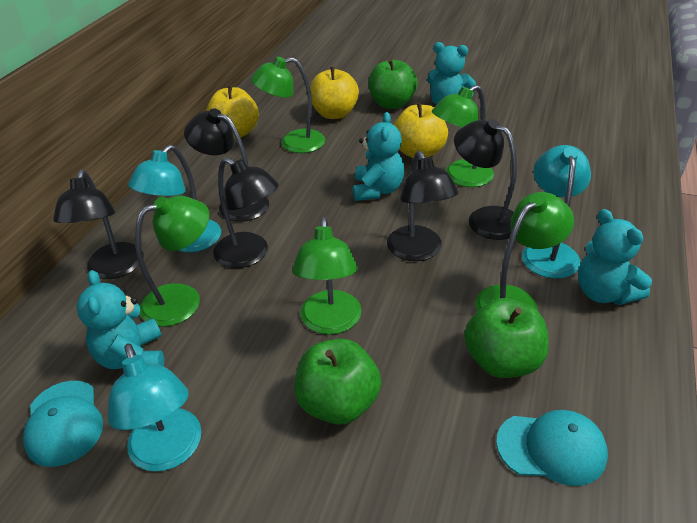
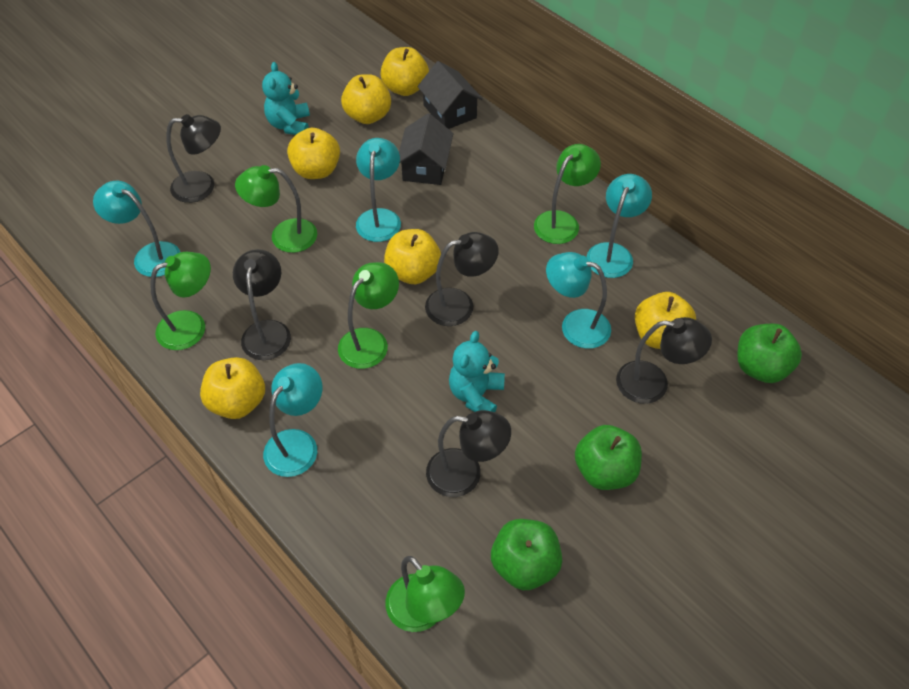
black house: 0 -> 2
turquoise cap: 2 -> 0
turquoise lamp: 3 -> 5
turquoise teddy bear: 4 -> 2
yellow apple: 3 -> 6

